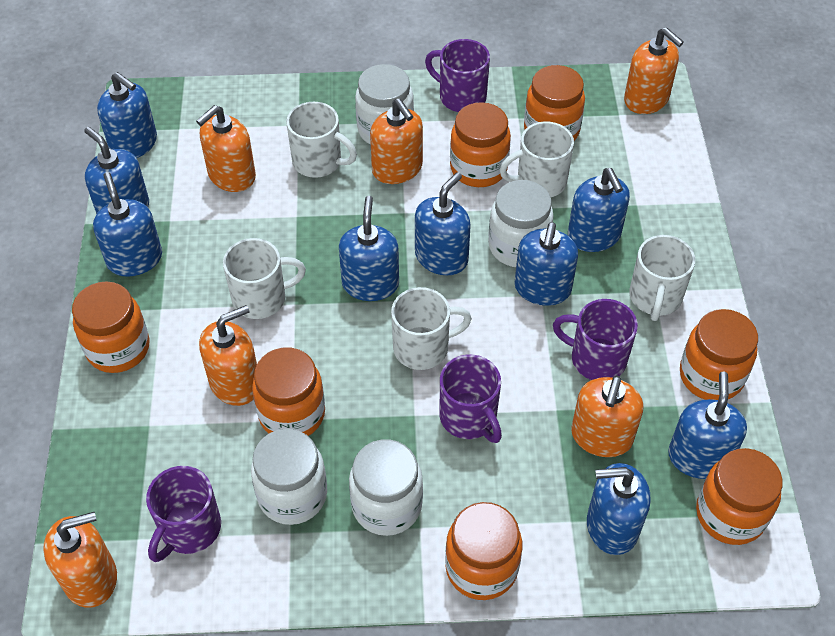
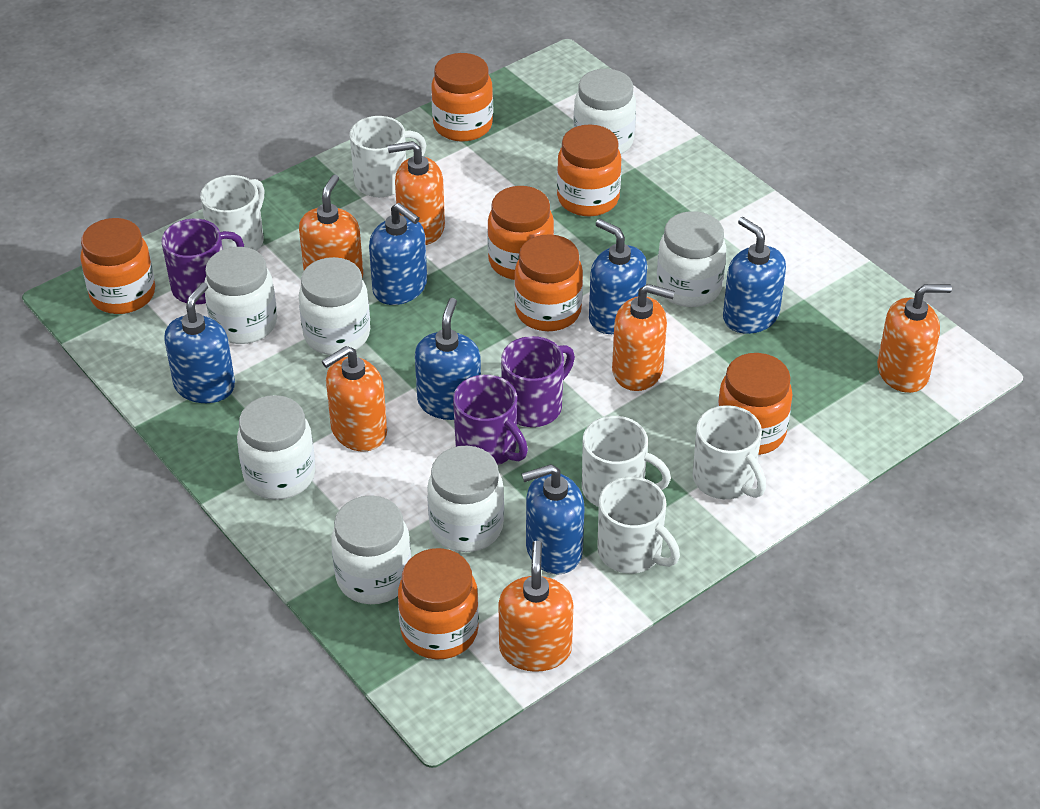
blue soap dispenser: 9 -> 6
purple mug: 4 -> 3
white jar: 4 -> 7

